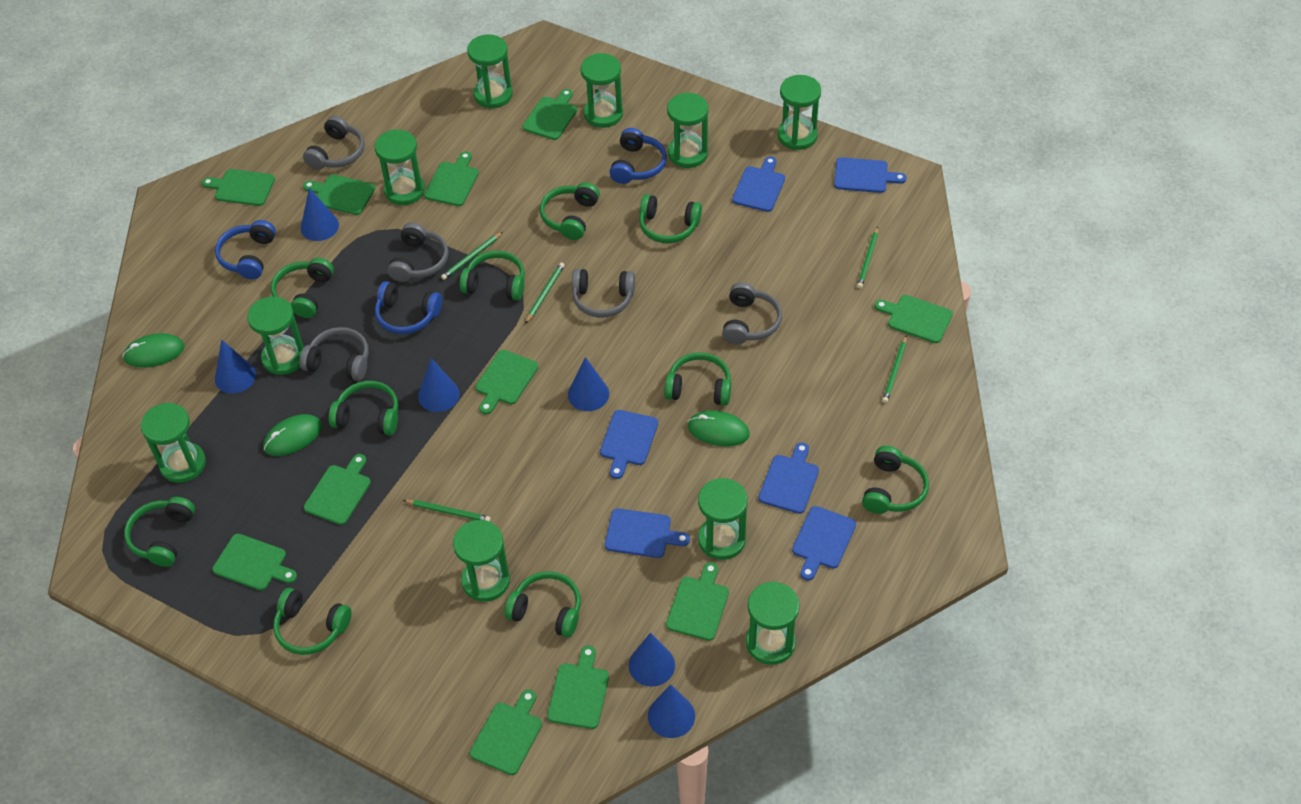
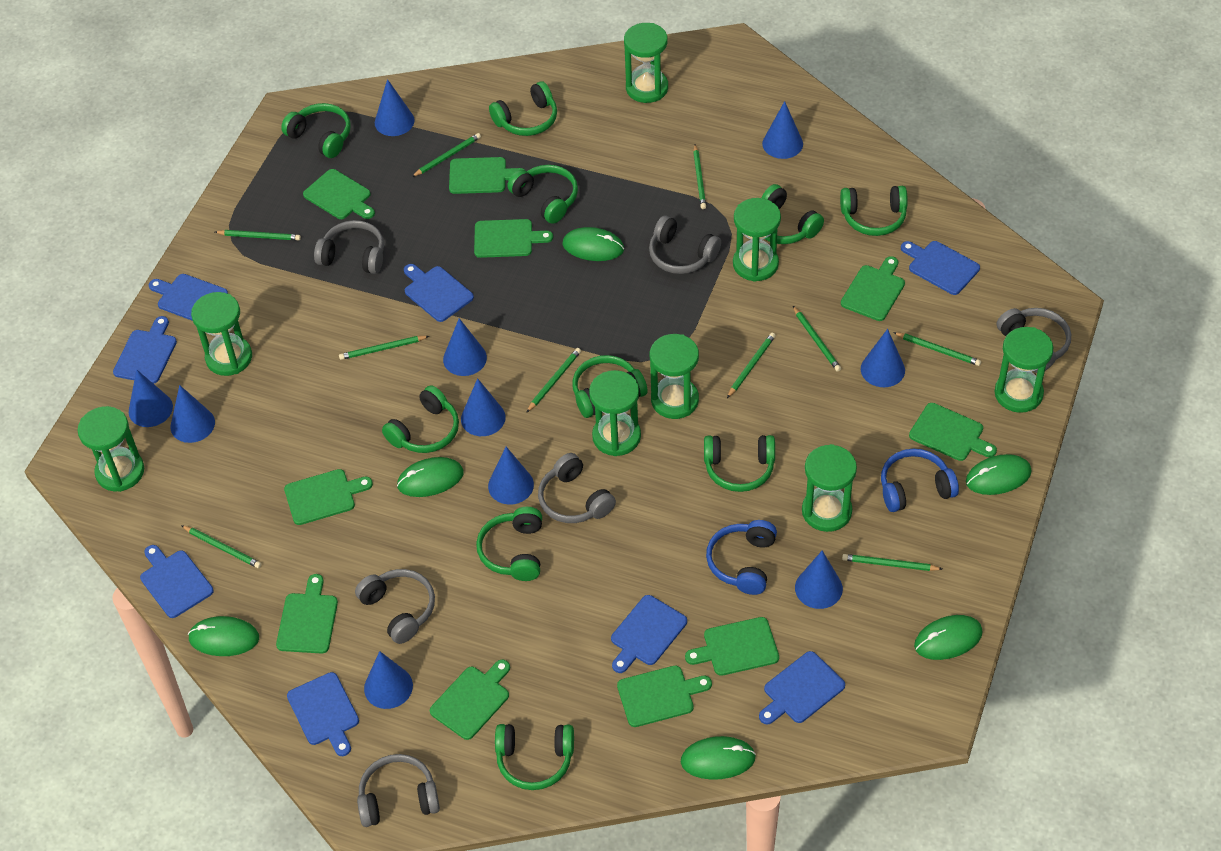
blue cone: 6 -> 10
blue cutting board: 6 -> 8
blue headphones: 3 -> 2
green cutting board: 11 -> 10
green hourglass: 10 -> 8
green mouse: 3 -> 6
green pencil: 5 -> 10
grey headphones: 5 -> 6

